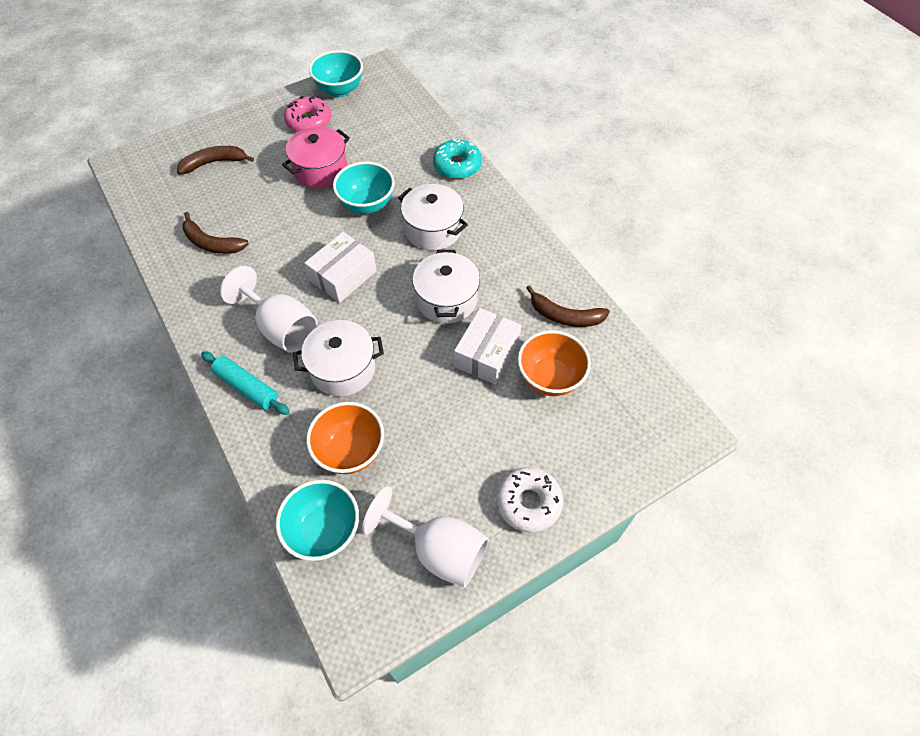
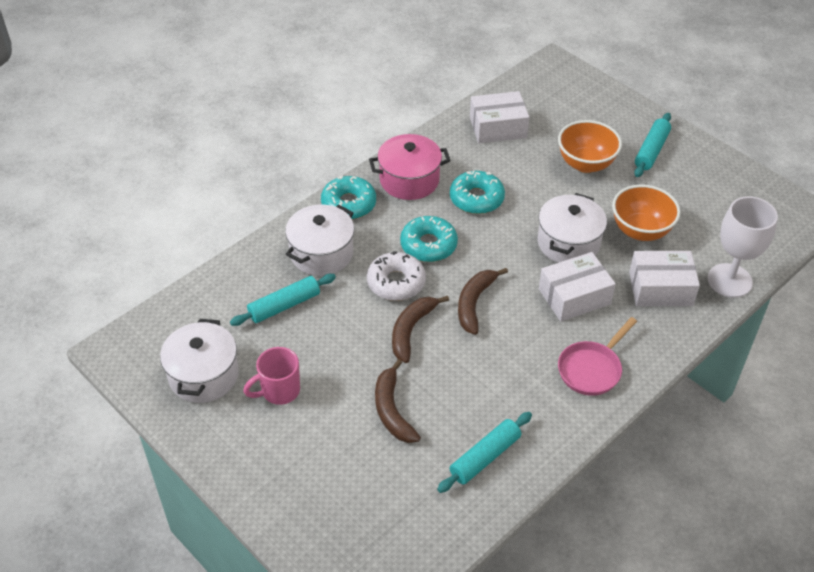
pink donut: 1 -> 0
pink mug: 0 -> 1
pink pan: 0 -> 1
turquoise bowl: 3 -> 0
turquoise donut: 1 -> 3
turquoise rolling pin: 1 -> 3
white box: 2 -> 3
white goblet: 2 -> 1

